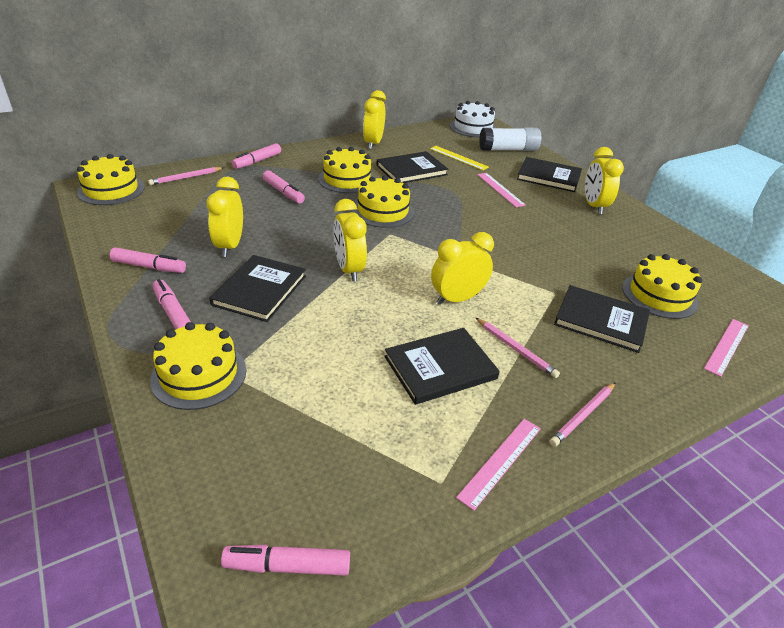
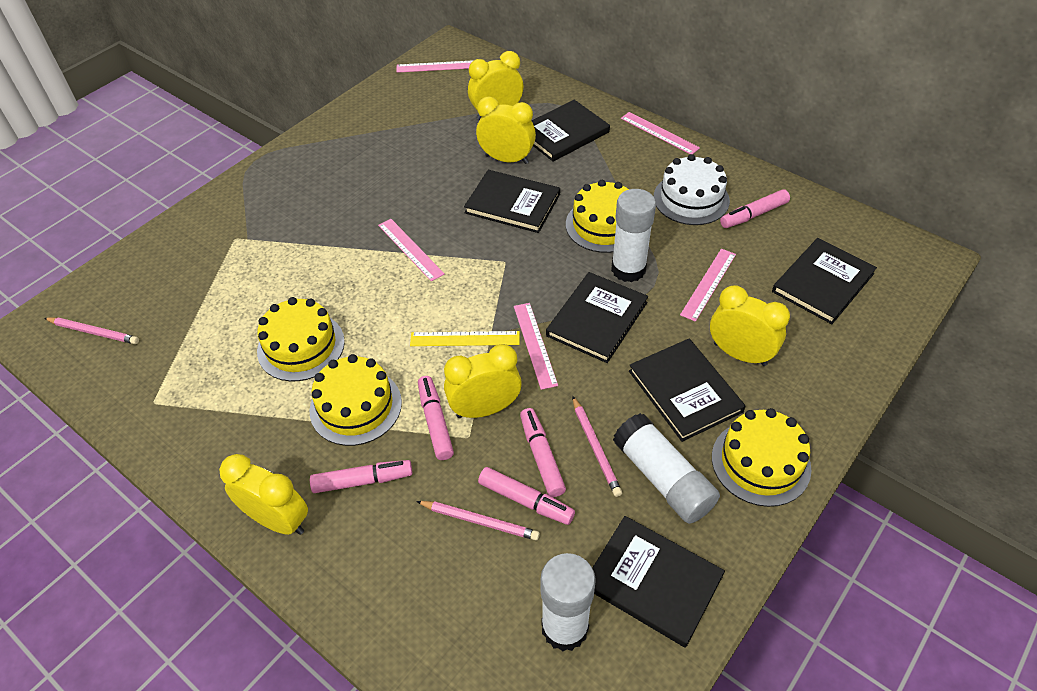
black book: 5 -> 6
pink ruler: 3 -> 5
white glue stick: 1 -> 3
yellow cake: 5 -> 4

